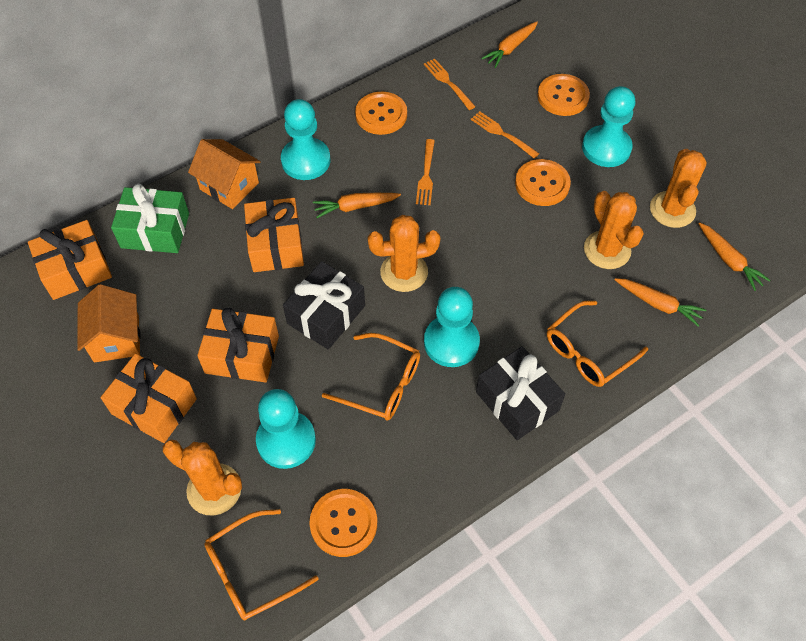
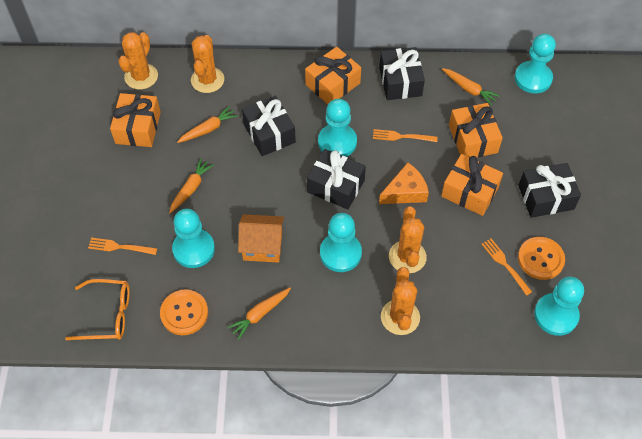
black gift: 2 -> 4
green gift: 1 -> 0
orange button: 4 -> 2
orange cheese: 0 -> 1
orange glasses: 3 -> 1
orange house: 2 -> 1
turquoise pawn: 4 -> 5

